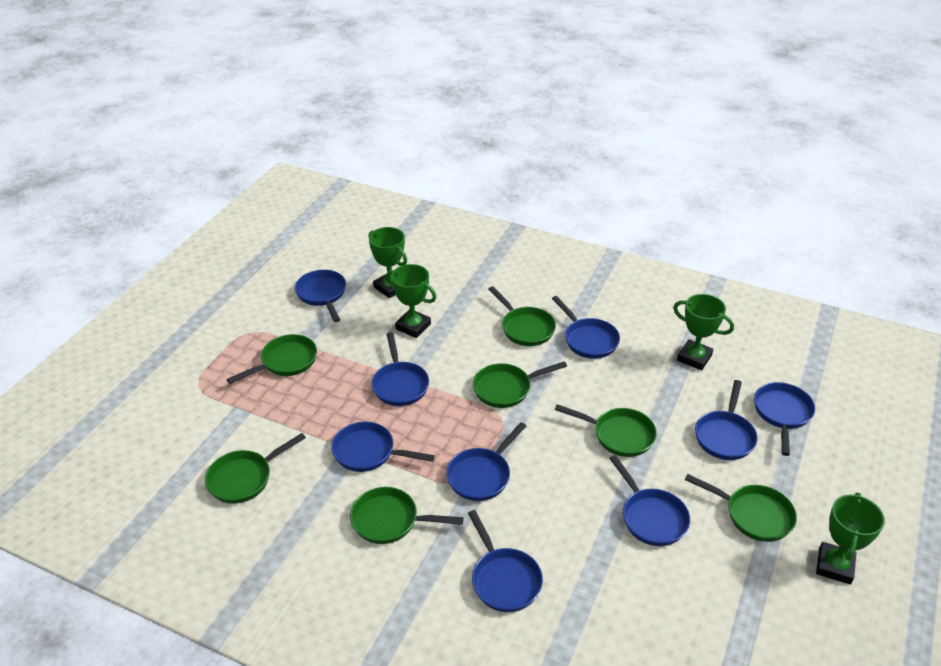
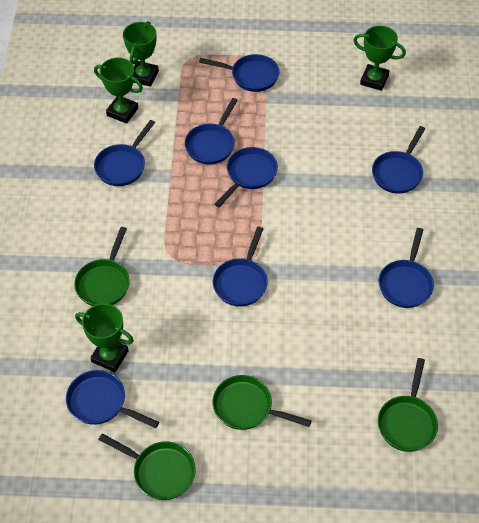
blue pan: 9 -> 8
green pan: 7 -> 4

